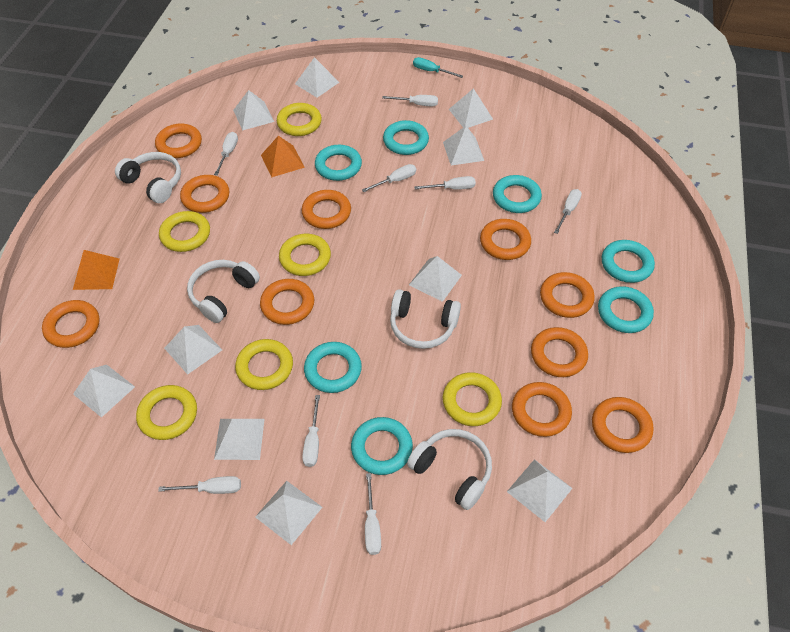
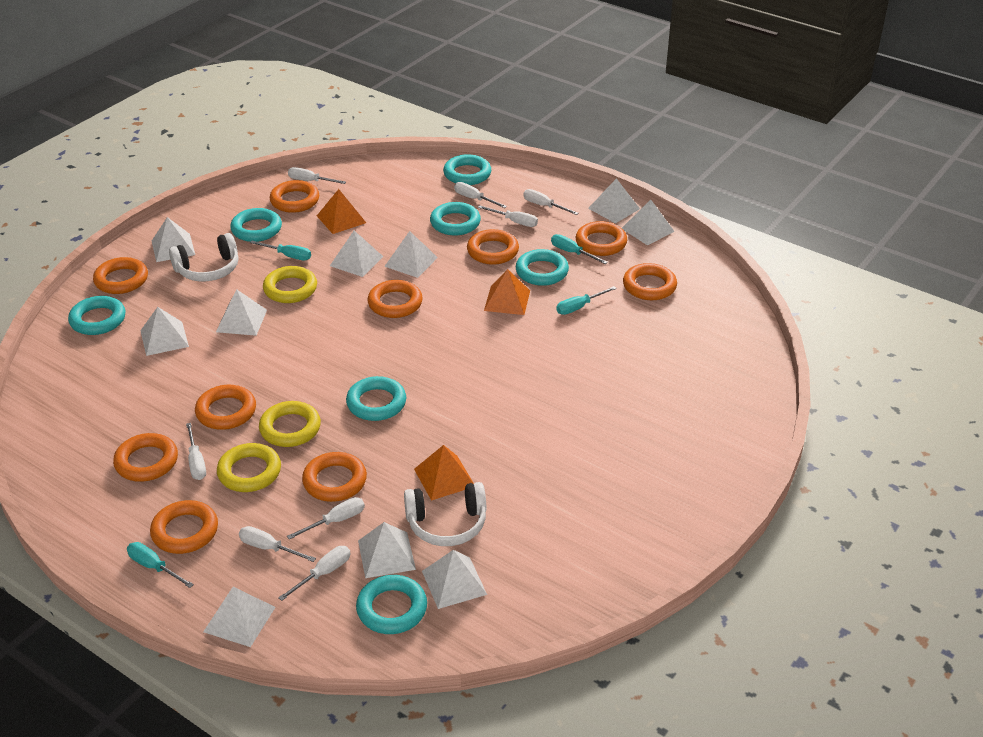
orange pyramid: 2 -> 3
turquoise screwdriver: 1 -> 4
white headphones: 4 -> 2
yellow ring: 6 -> 3

